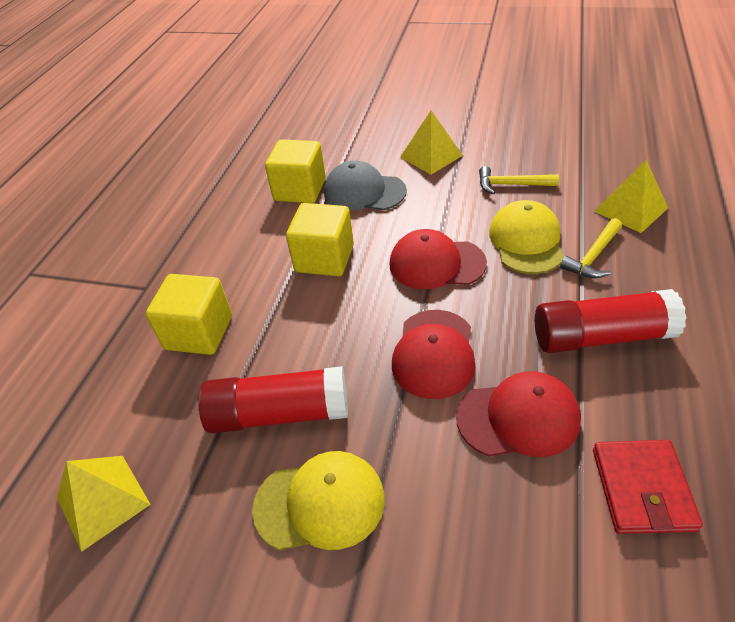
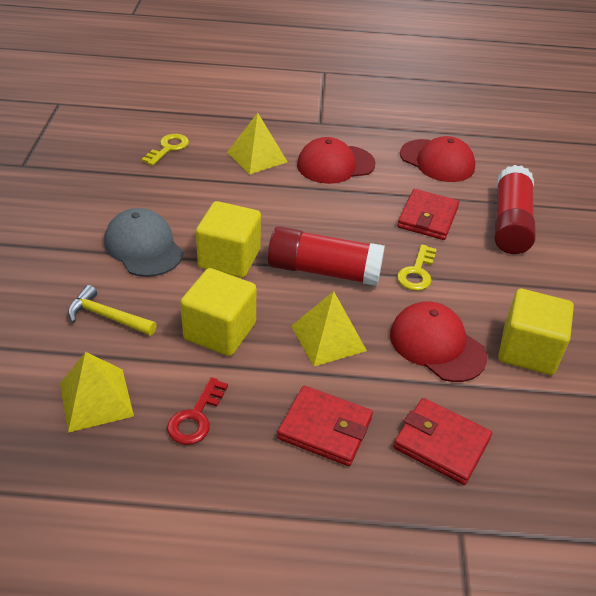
red key: 0 -> 1
red wallet: 1 -> 3
yellow cap: 2 -> 0
yellow hammer: 2 -> 1
yellow key: 0 -> 2

